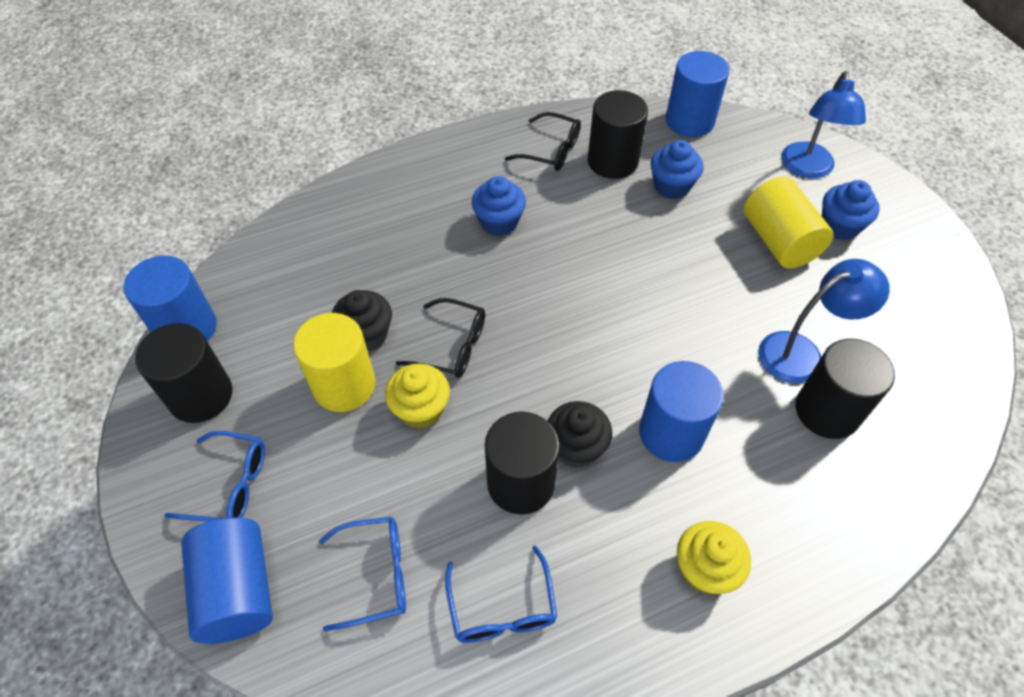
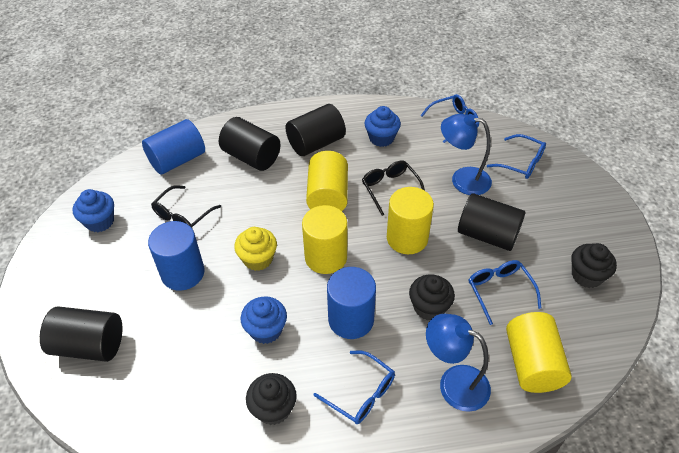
black cupcake: 2 -> 3
blue cylinder: 4 -> 3
blue glasses: 3 -> 4
yellow cupcake: 2 -> 1
yellow cylinder: 2 -> 4

